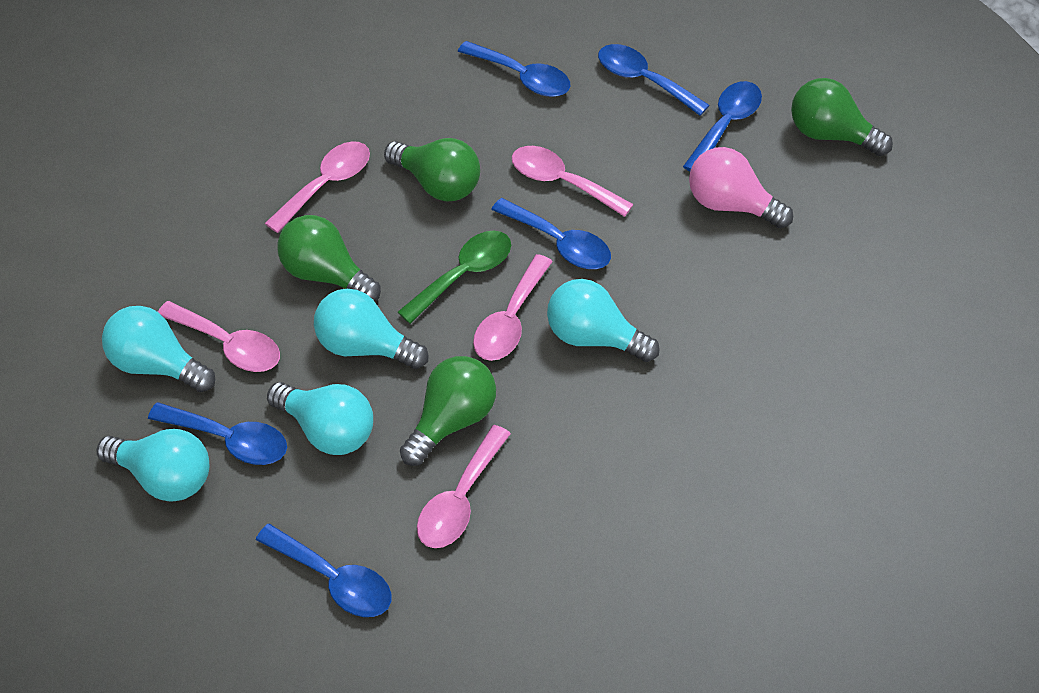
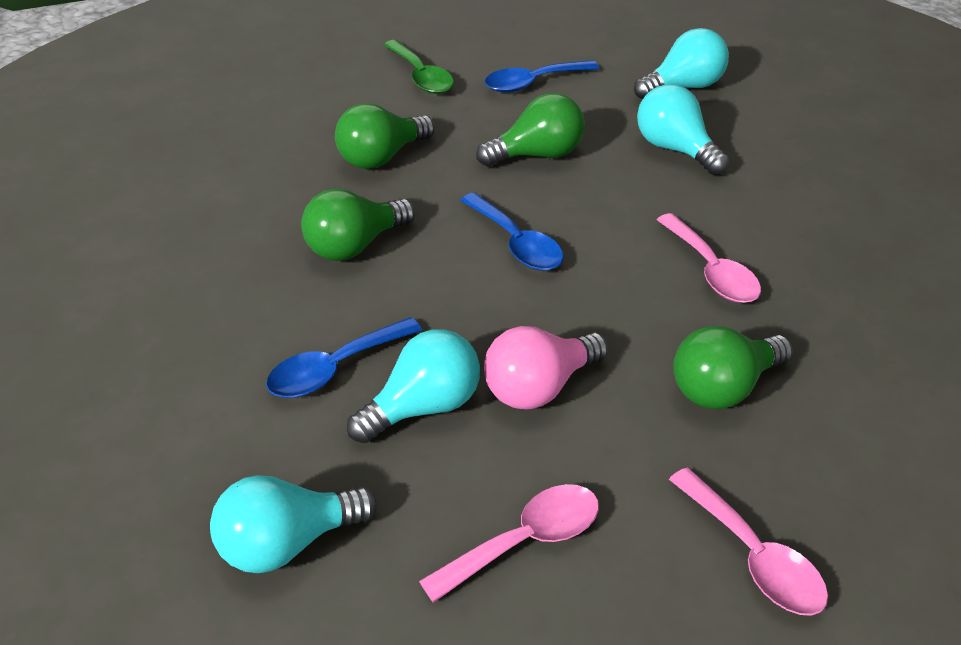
blue spoon: 6 -> 3
pink spoon: 5 -> 3
turquoise light bulb: 5 -> 4

